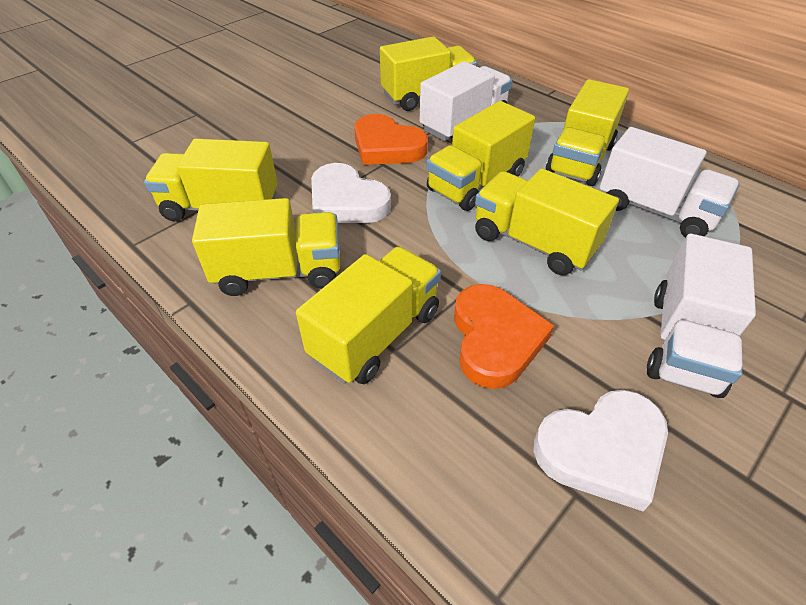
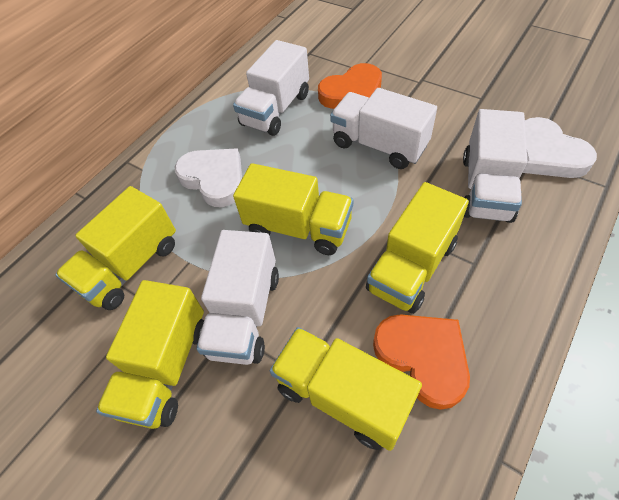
white truck: 3 -> 4
yellow truck: 7 -> 5

